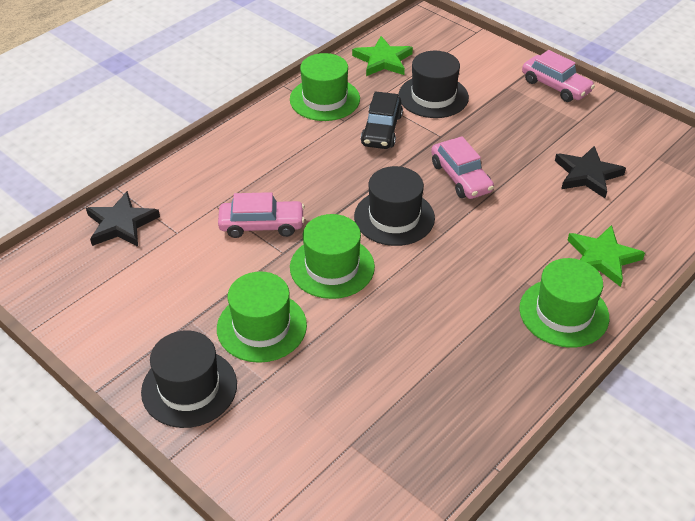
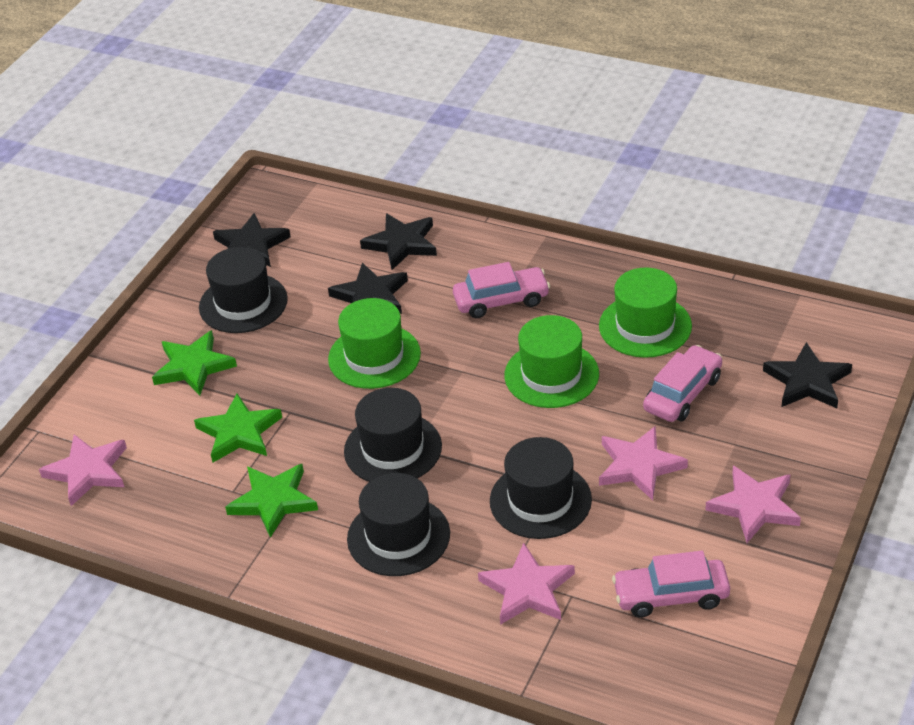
black car: 1 -> 0
black hat: 3 -> 4
black star: 2 -> 4
green hat: 4 -> 3
green star: 2 -> 3
pink star: 0 -> 4

